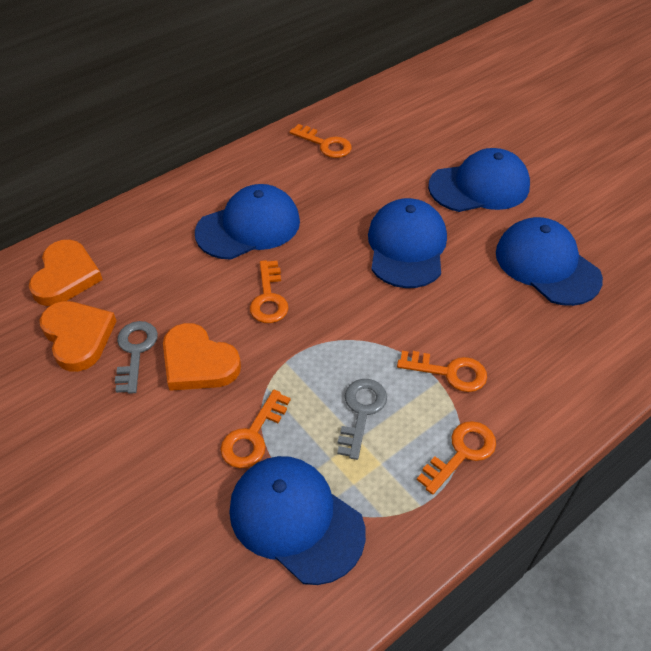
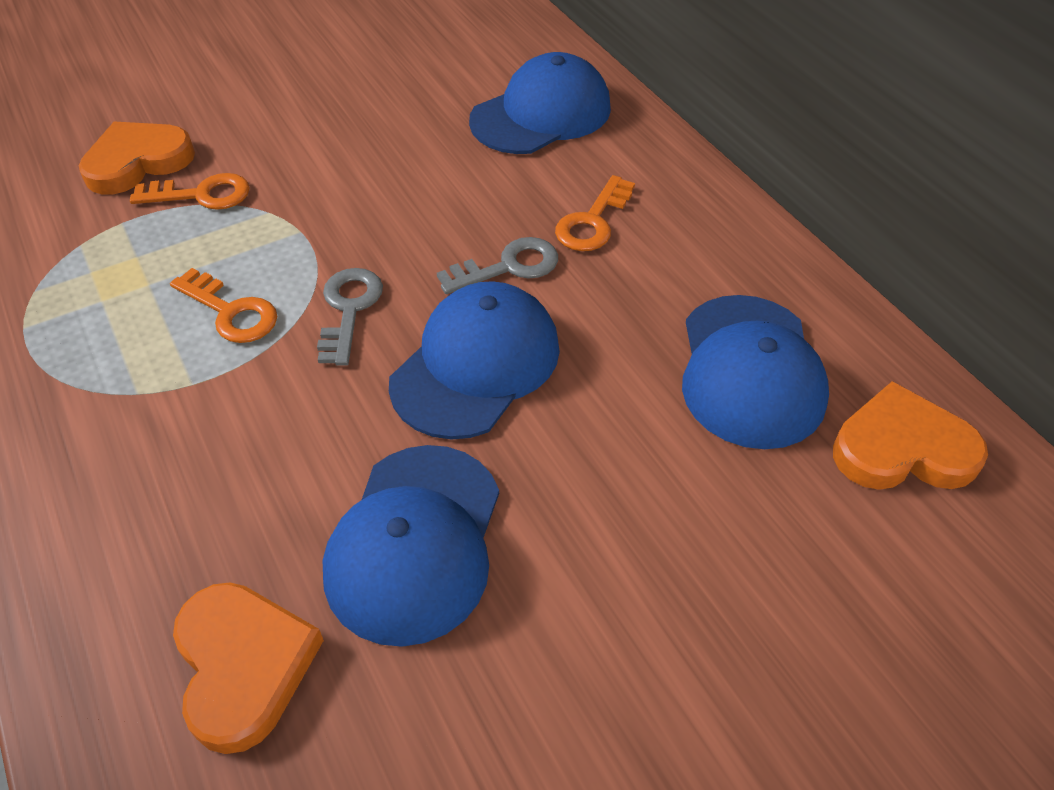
blue cap: 5 -> 4
orange key: 5 -> 3

